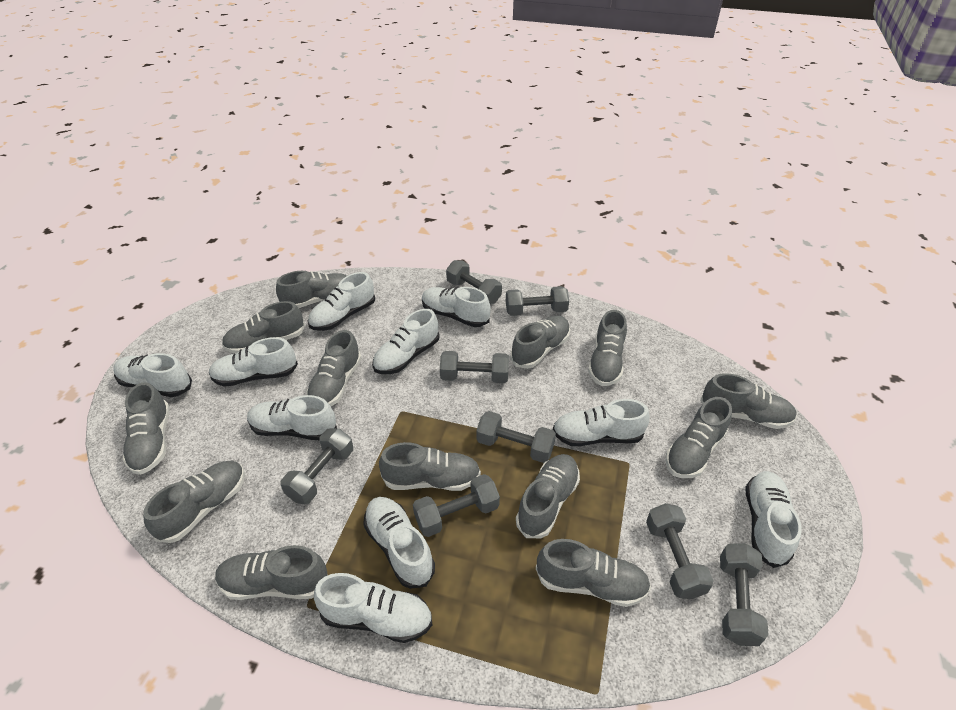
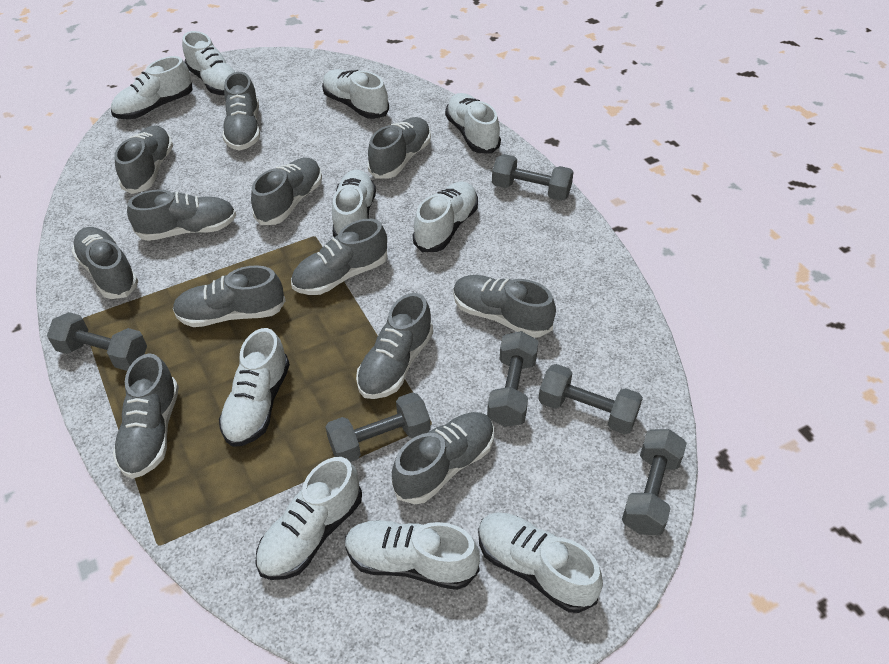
grey dumbbell: 8 -> 6
grey shoe: 13 -> 12

